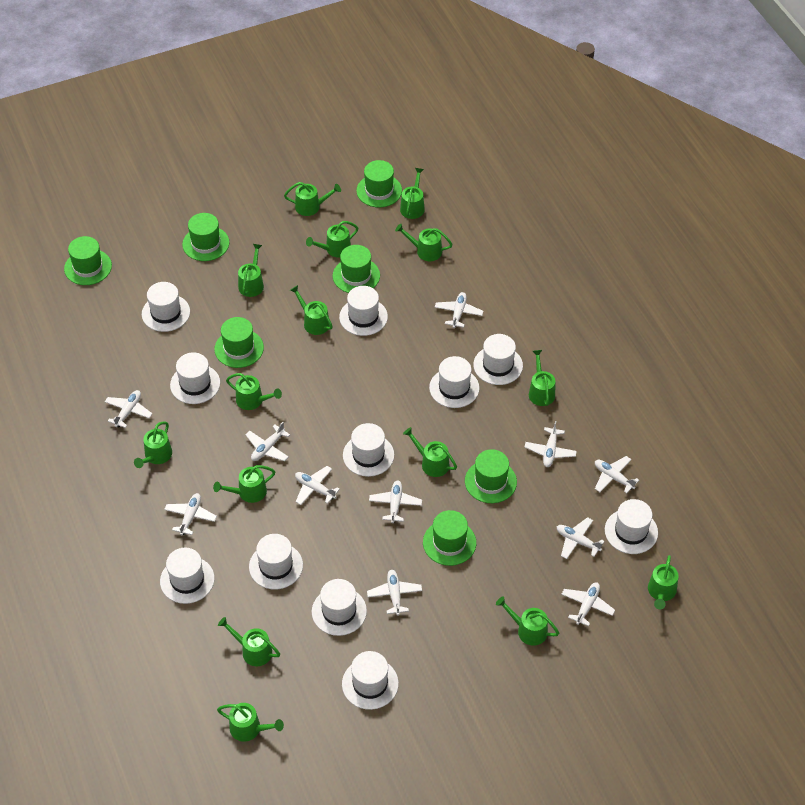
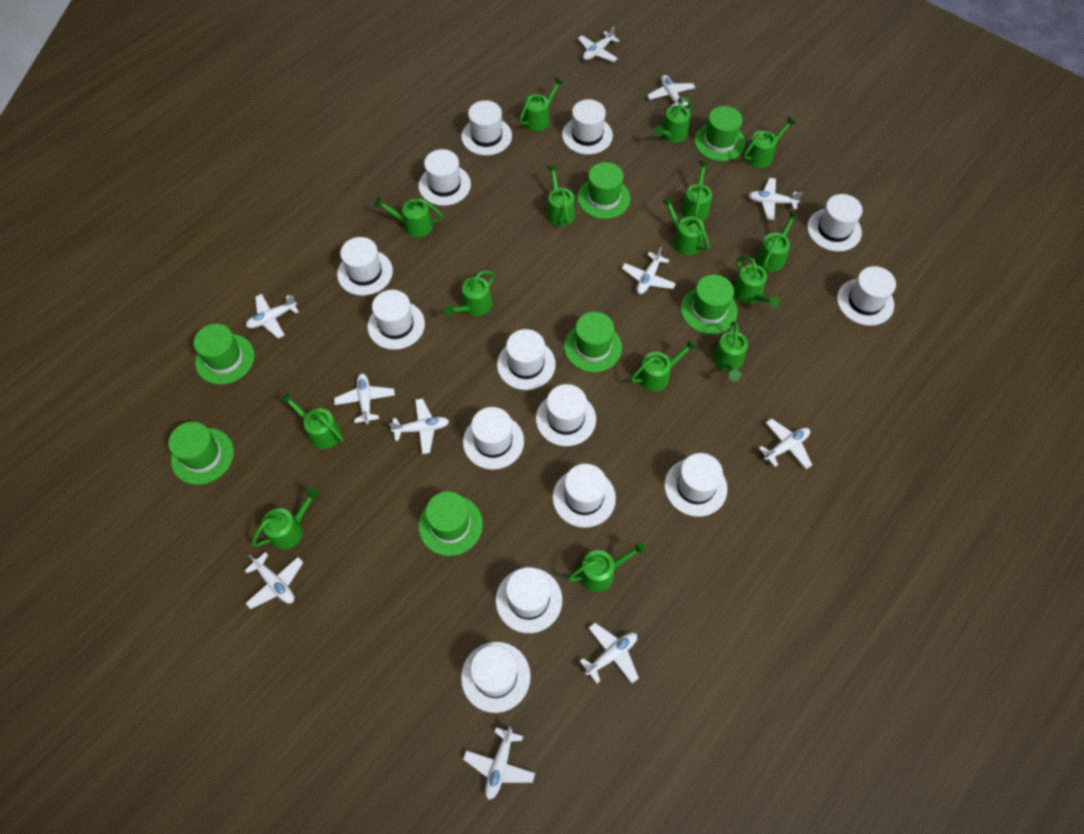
white hat: 11 -> 14

